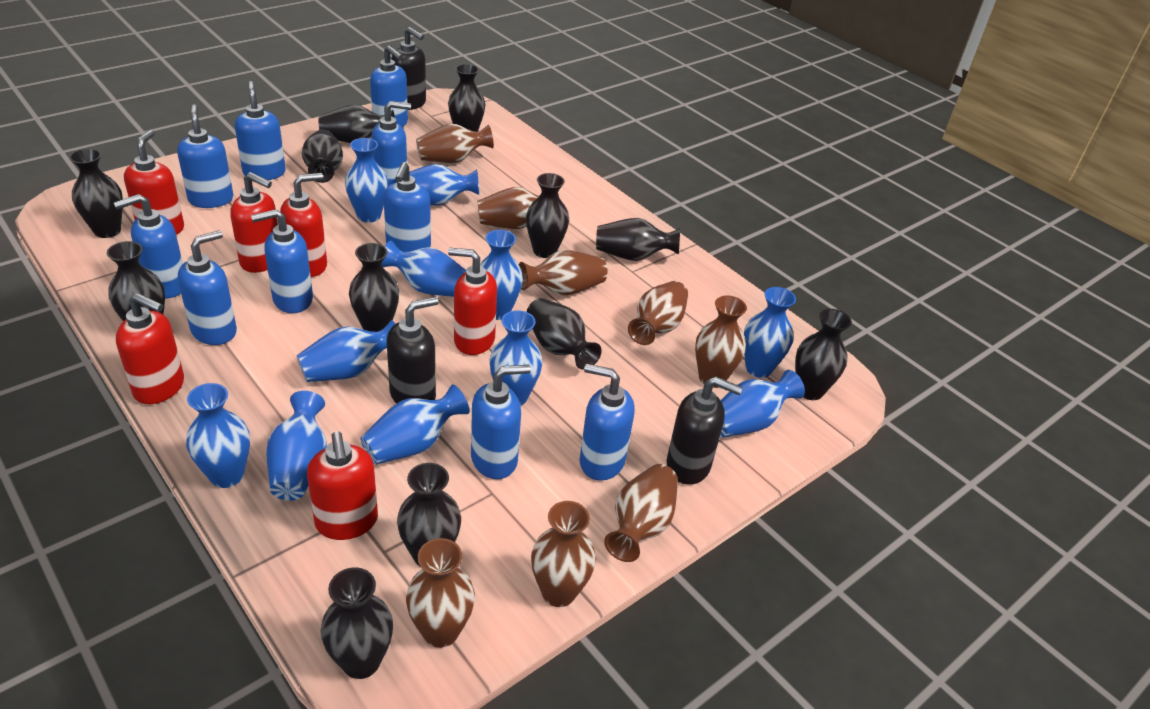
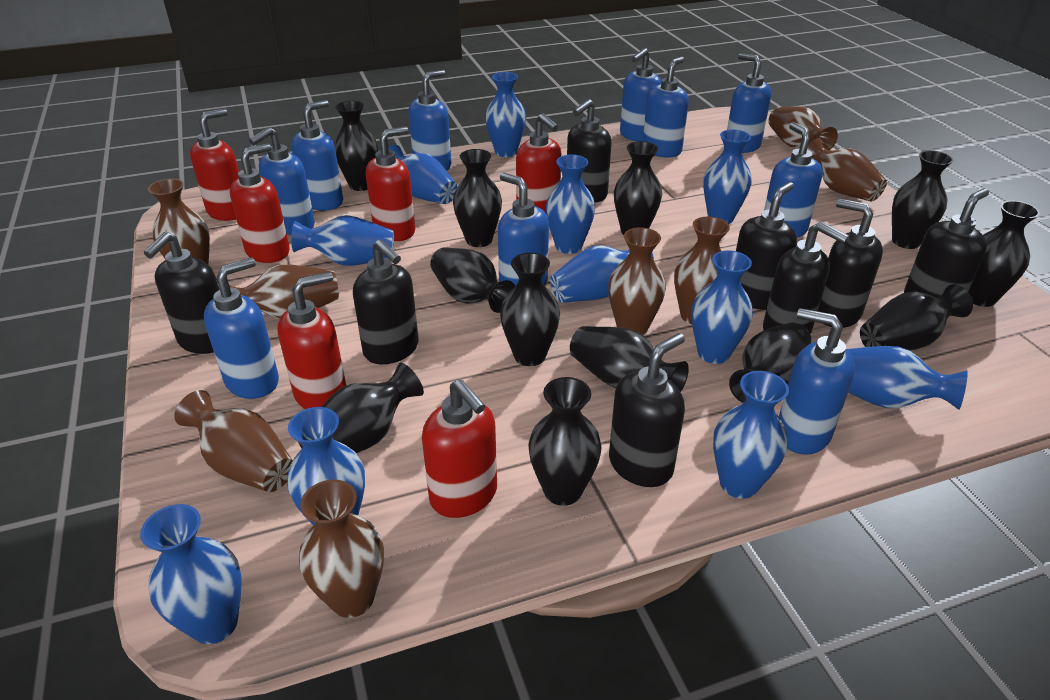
black soap dispenser: 3 -> 8

